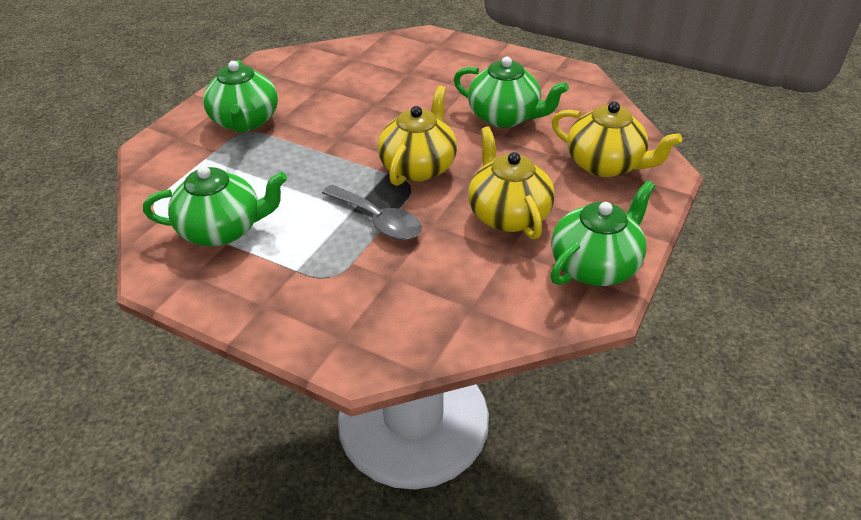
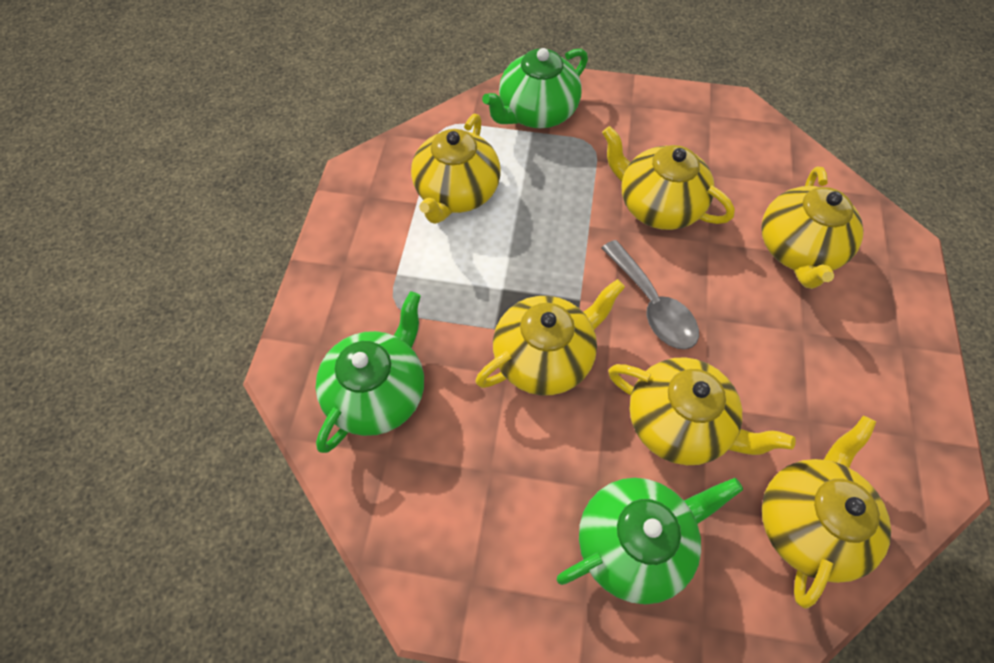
green teapot: 4 -> 3
yellow teapot: 3 -> 6

